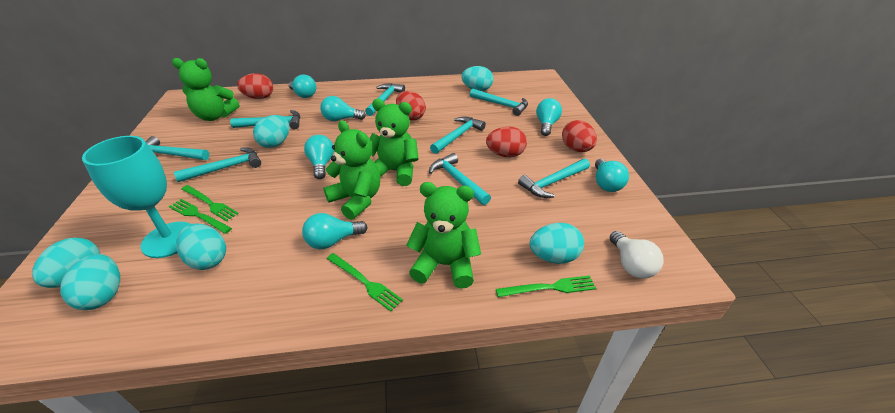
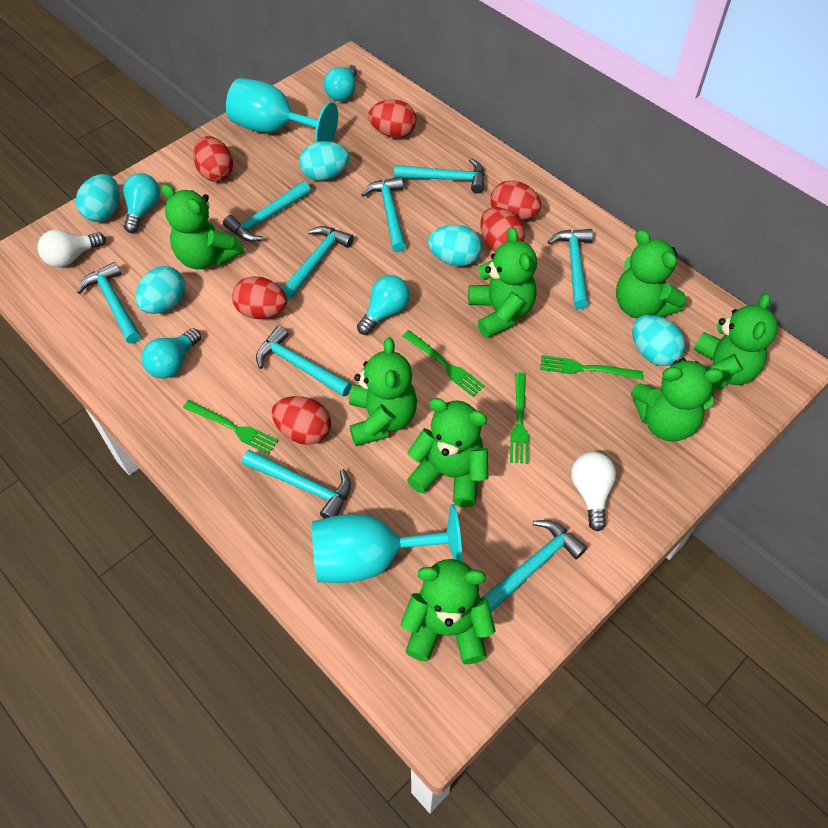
green teddy bear: 4 -> 8
red egg: 4 -> 6
turquoise egg: 6 -> 5
turquoise goblet: 1 -> 2
turquoise hammer: 8 -> 9
turquoise light bulb: 6 -> 4
white light bulb: 1 -> 2

